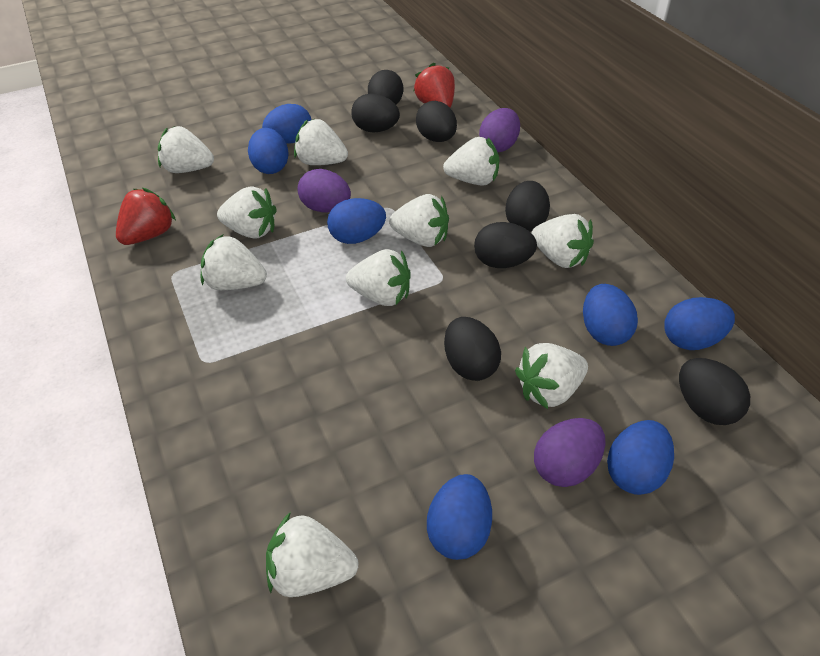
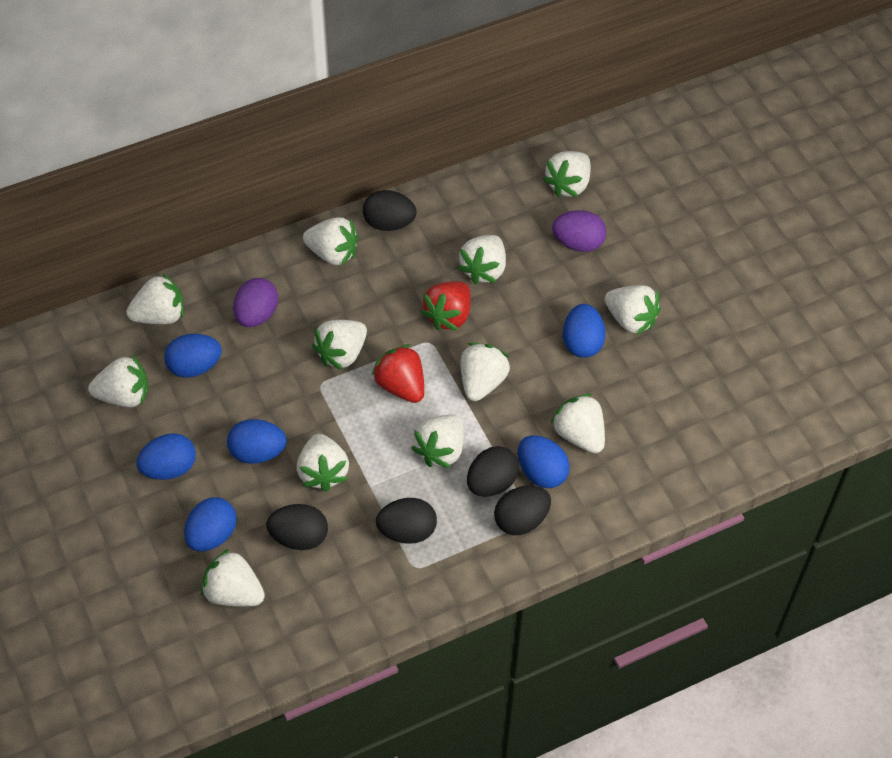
black egg: 7 -> 5
blue egg: 7 -> 6
purple egg: 3 -> 2
white strawberry: 10 -> 12

